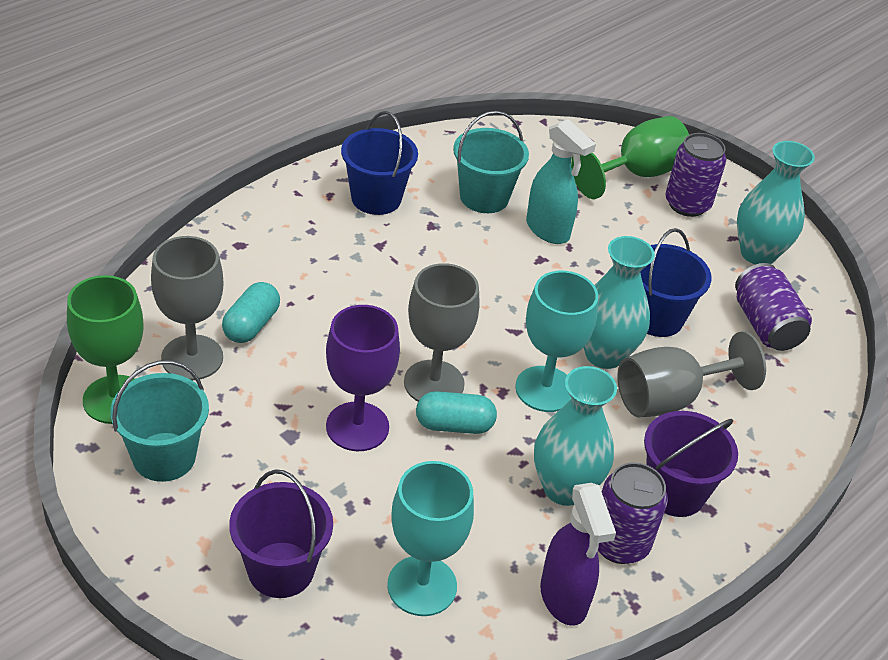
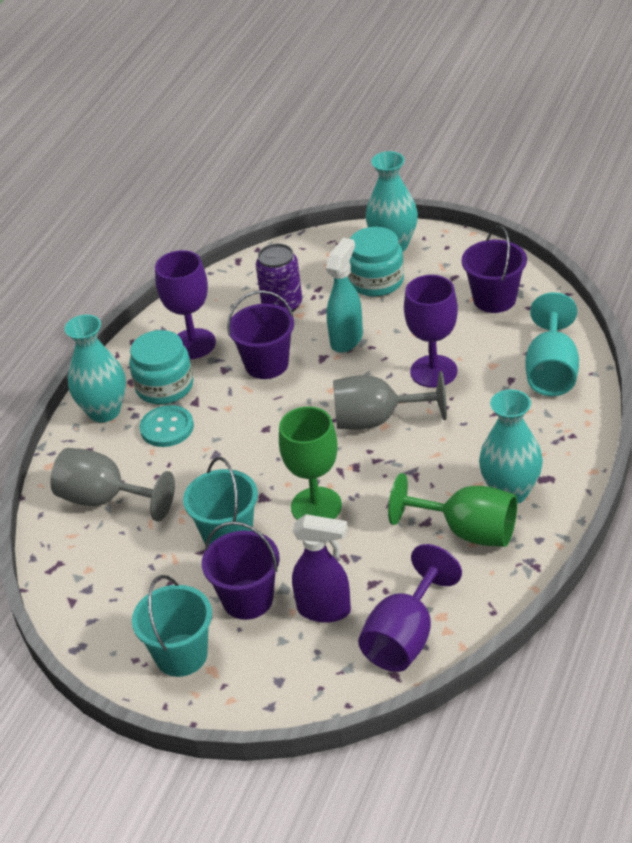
blue bucket: 2 -> 0
grey goblet: 3 -> 2
purple bucket: 2 -> 3
purple can: 3 -> 1
purple goblet: 1 -> 3
turquoise button: 0 -> 1
turquoise capsule: 2 -> 0
turquoise goblet: 2 -> 1
turquoise jar: 0 -> 2

